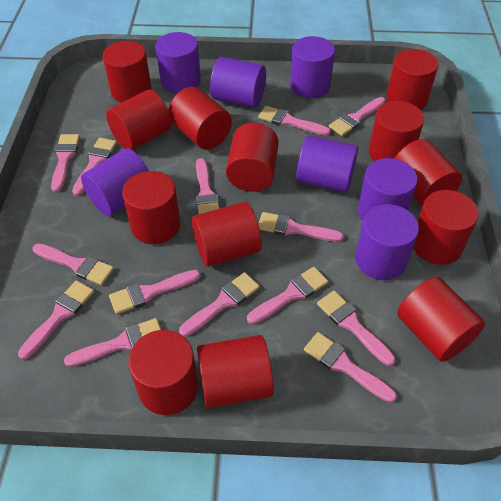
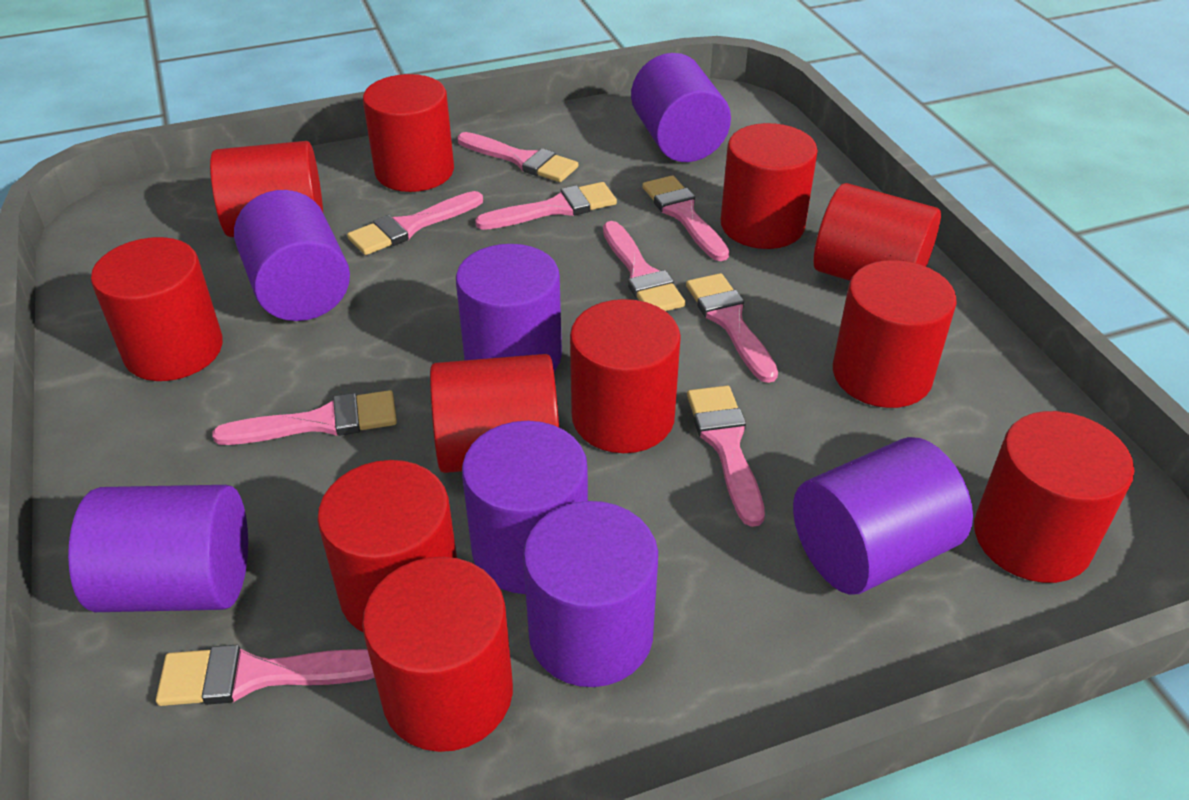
pink brush: 14 -> 9
red cylinder: 13 -> 11

